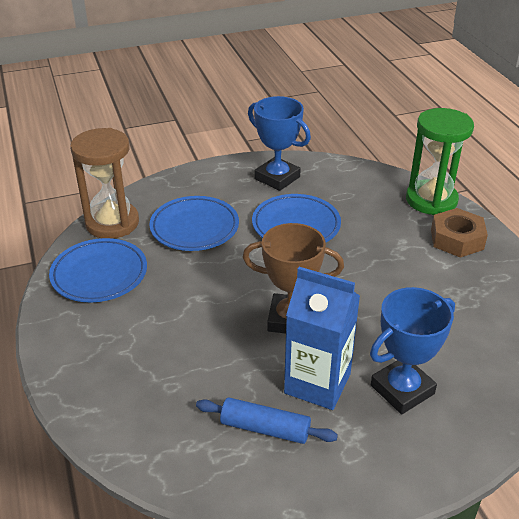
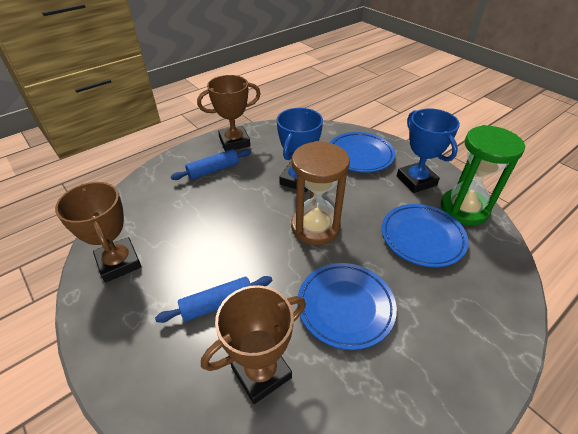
blue carton: 1 -> 0
blue rolling pin: 1 -> 2
brown nut: 1 -> 0
brown trophy: 1 -> 3

